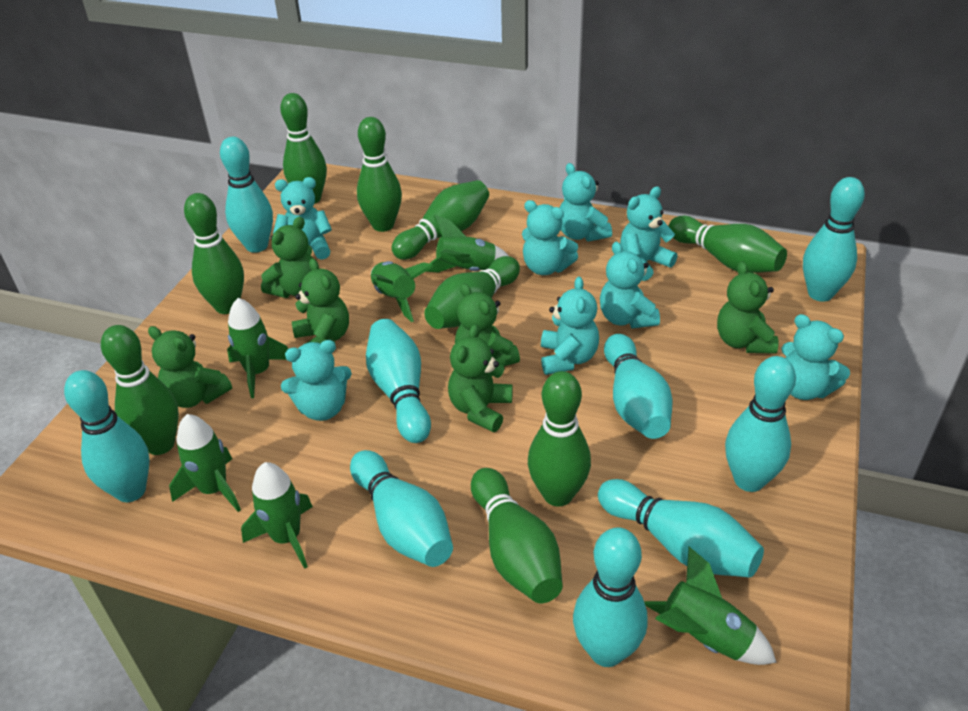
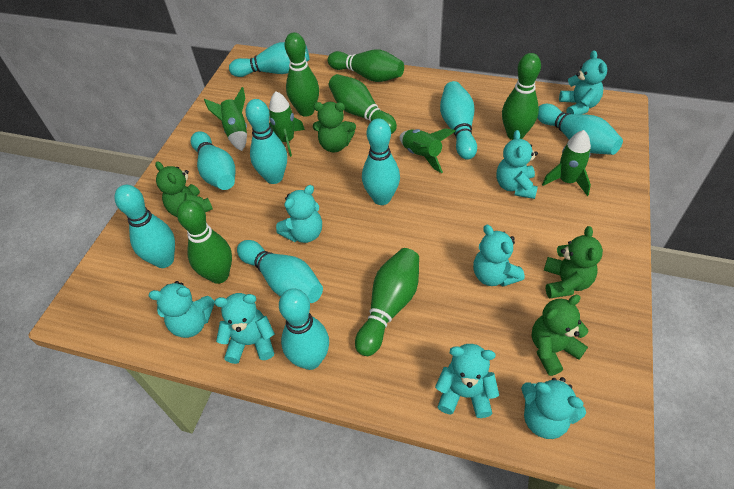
green bowling pin: 9 -> 6
green rocket: 6 -> 4
green teddy bear: 6 -> 4

